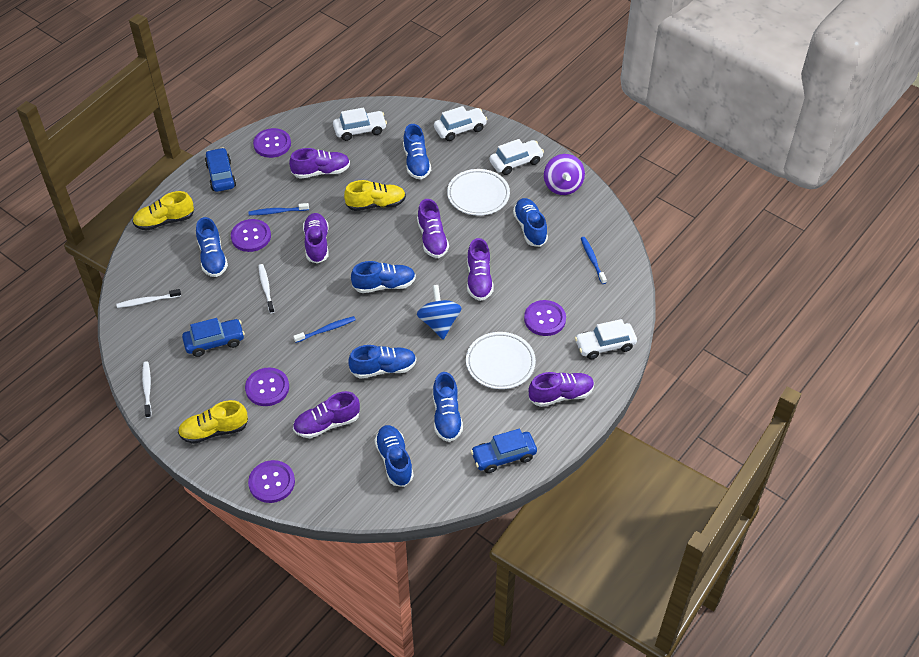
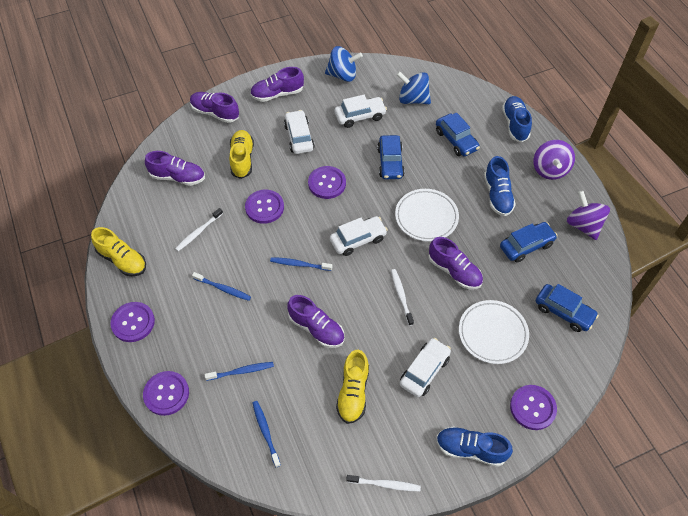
blue car: 3 -> 4
blue shoe: 7 -> 3
blue spinning top: 1 -> 2
blue toothbrush: 3 -> 4
purple shoe: 6 -> 5
purple spinning top: 1 -> 2

